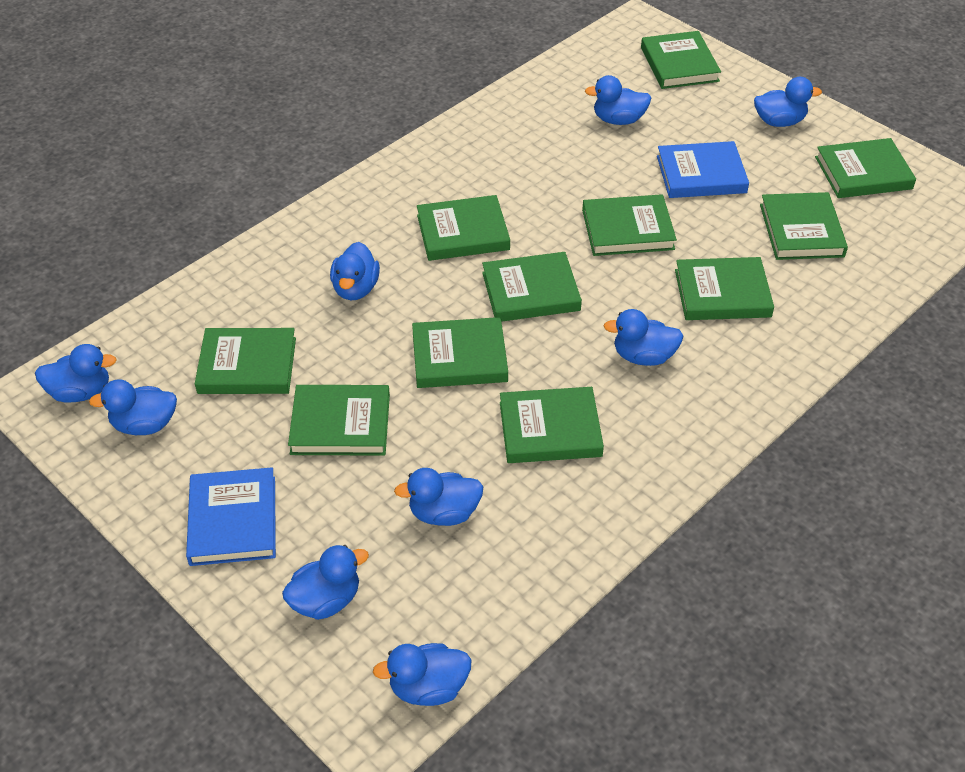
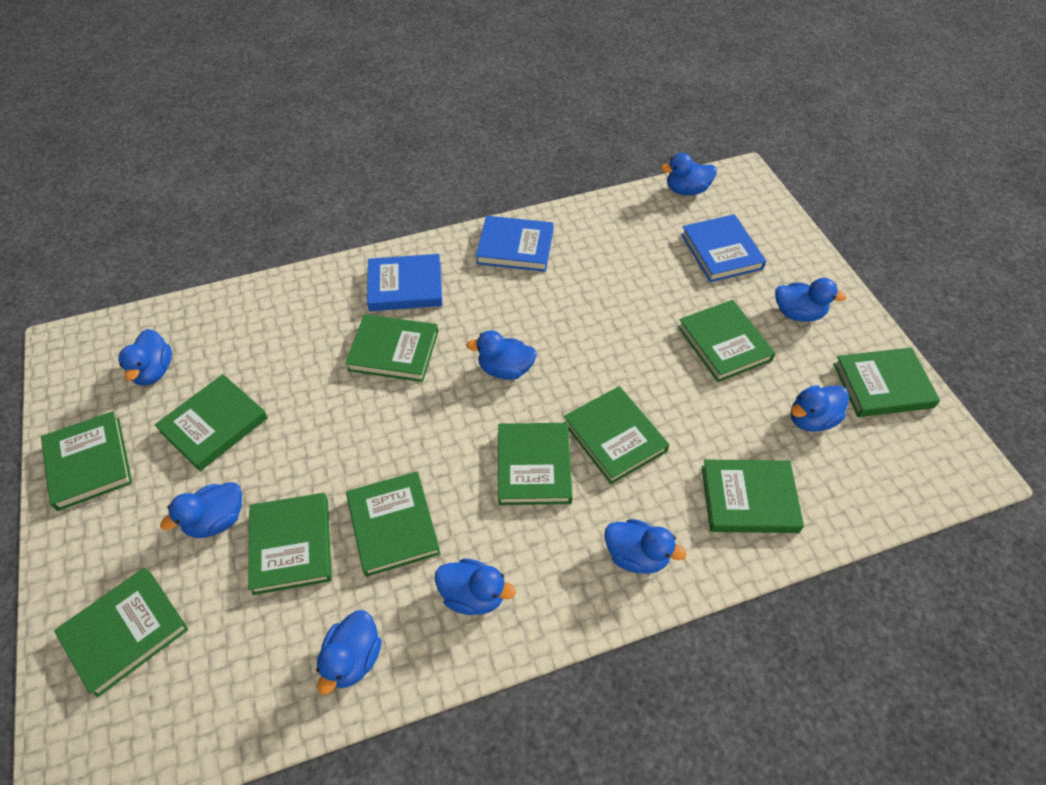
blue book: 2 -> 3

